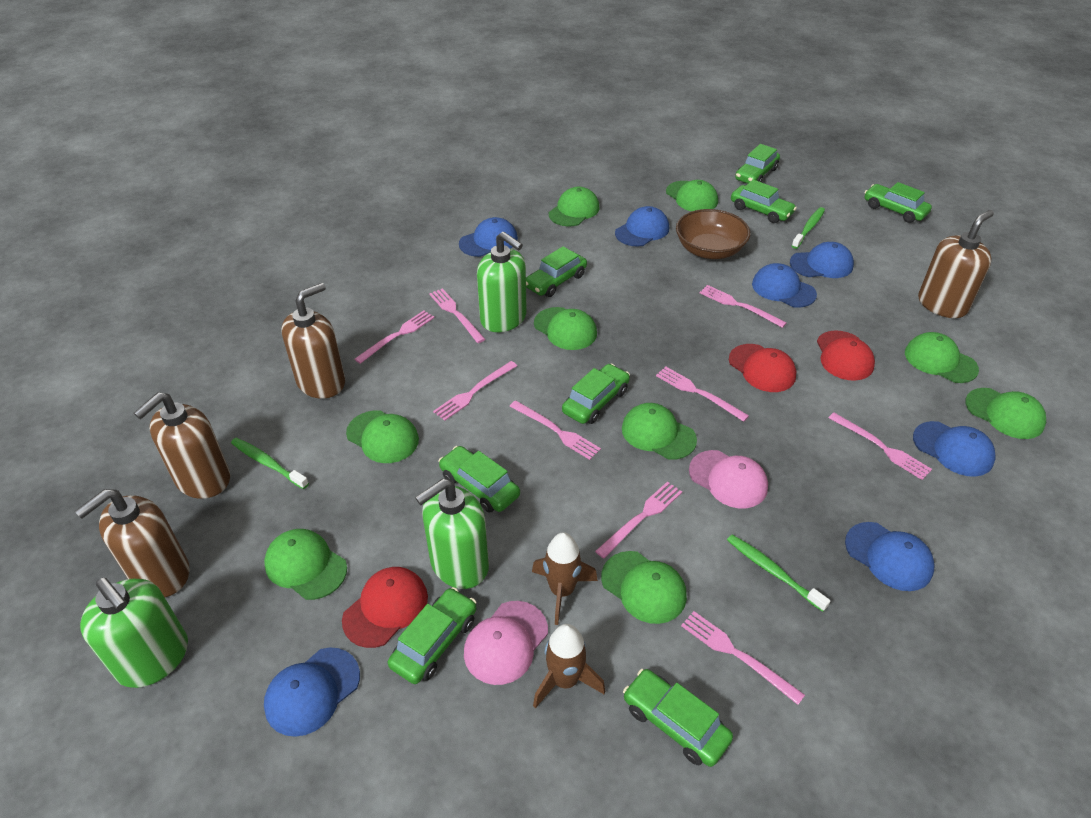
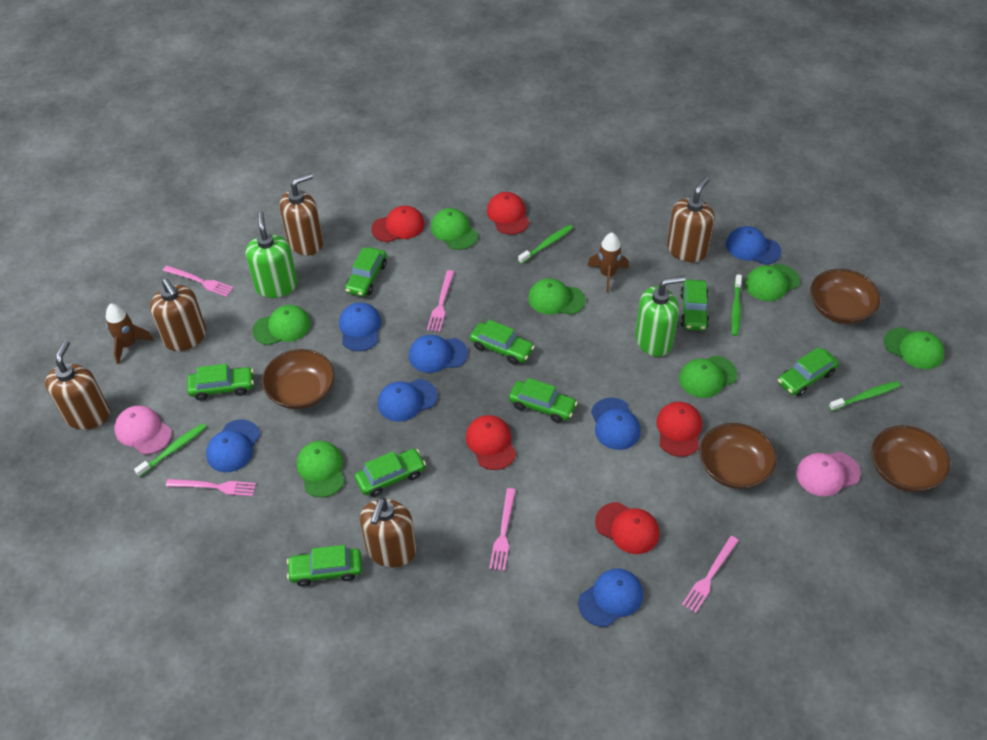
brown bowl: 1 -> 4
brown soap dispenser: 4 -> 5
green cap: 9 -> 7
green soap dispenser: 3 -> 2
green toothbrush: 3 -> 4
pink fork: 9 -> 5
red cap: 3 -> 5

